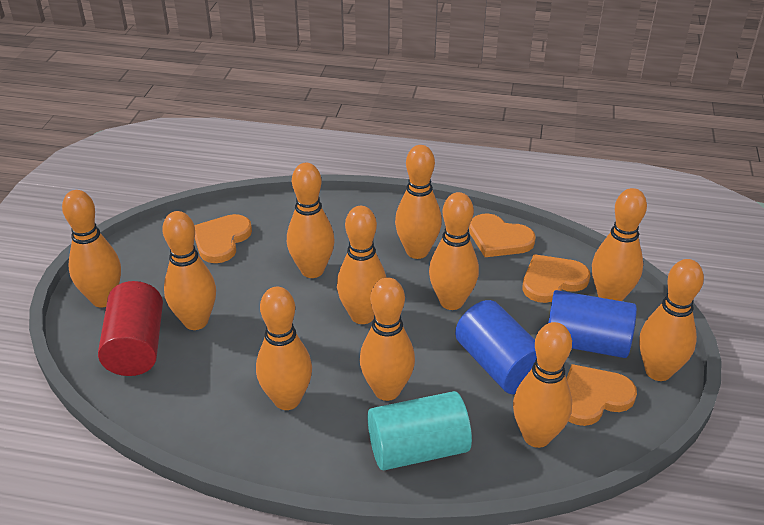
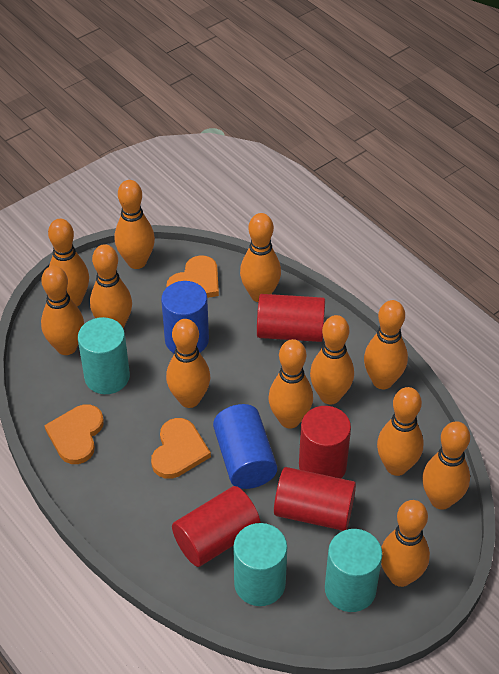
orange bowling pin: 11 -> 12
orange heart: 4 -> 3
red cylinder: 1 -> 4
turquoise cylinder: 1 -> 3

